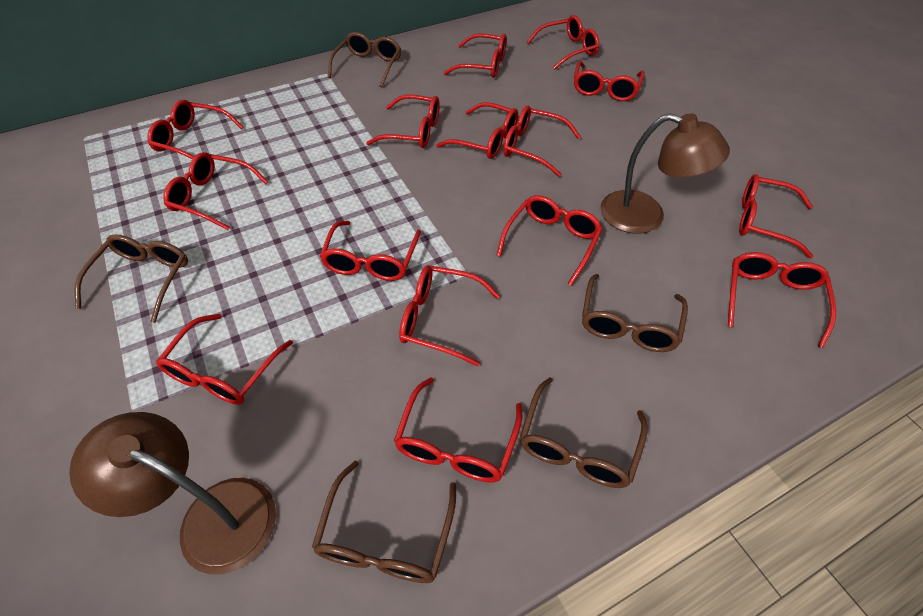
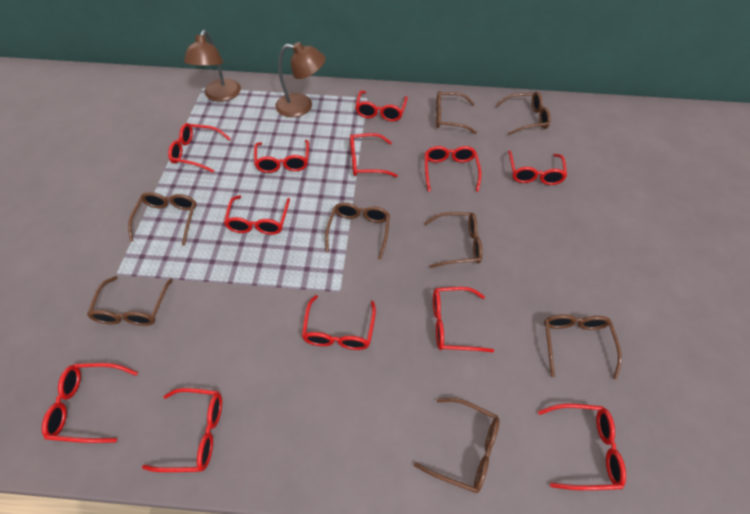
brown glasses: 5 -> 8
red glasses: 15 -> 12

